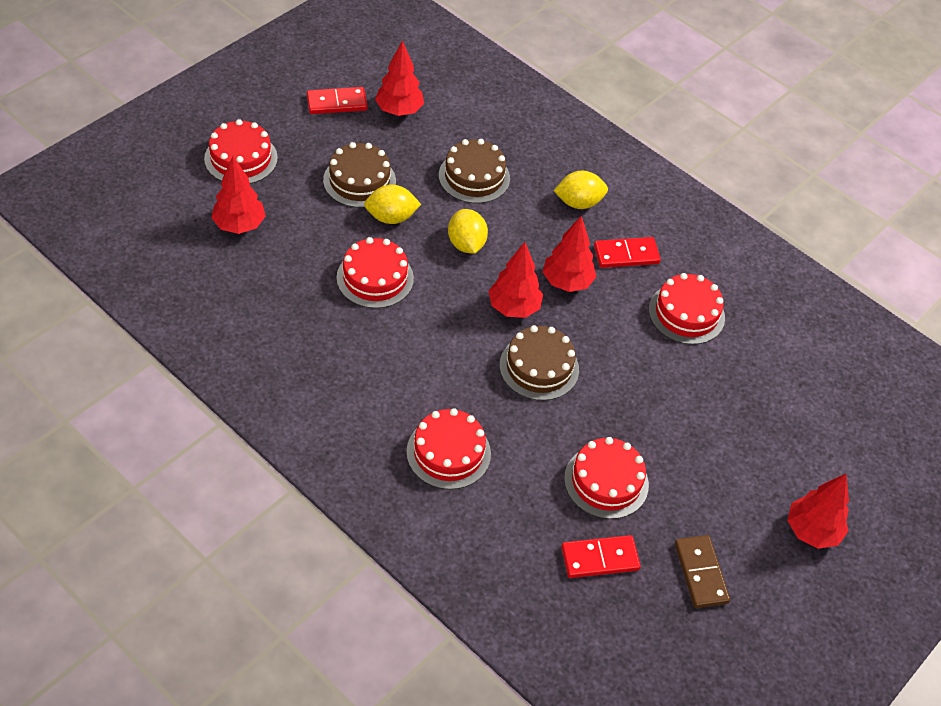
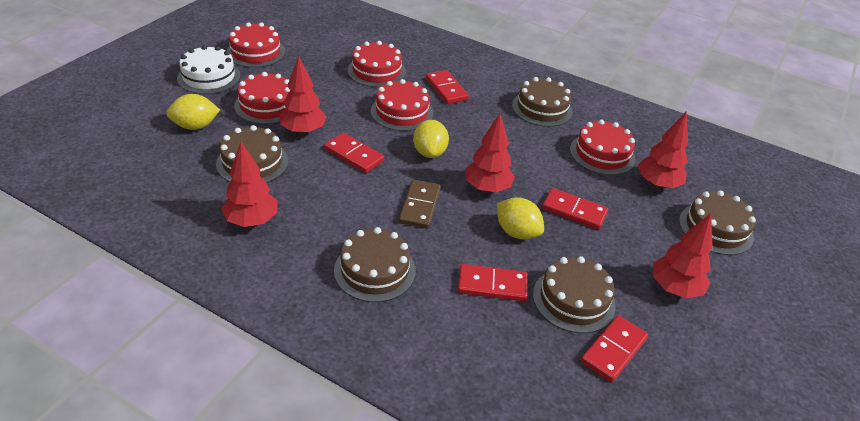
brown cake: 3 -> 5
red domino: 3 -> 5
white cake: 0 -> 1

